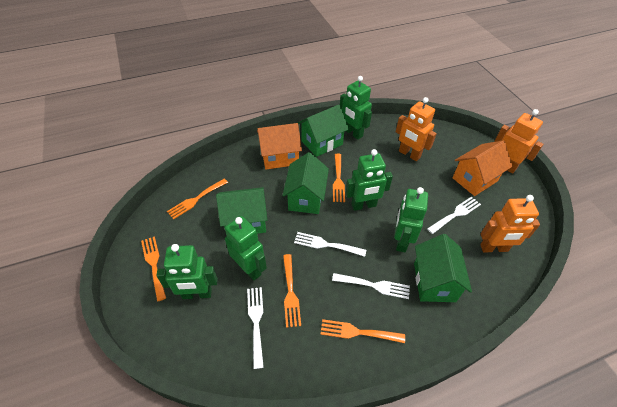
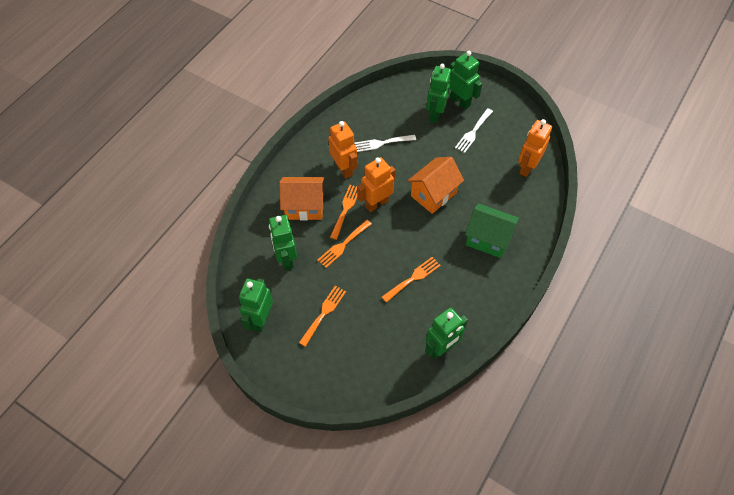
green house: 4 -> 1
orange fork: 5 -> 4
white fork: 4 -> 2

